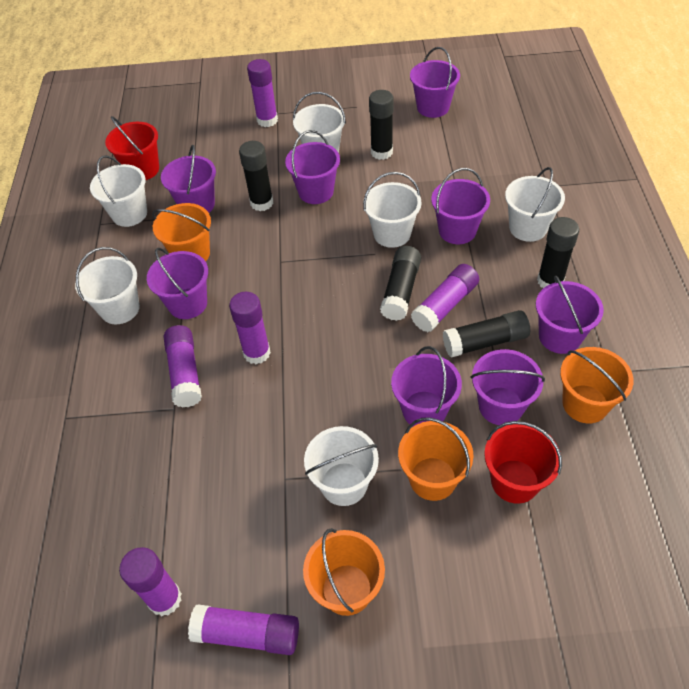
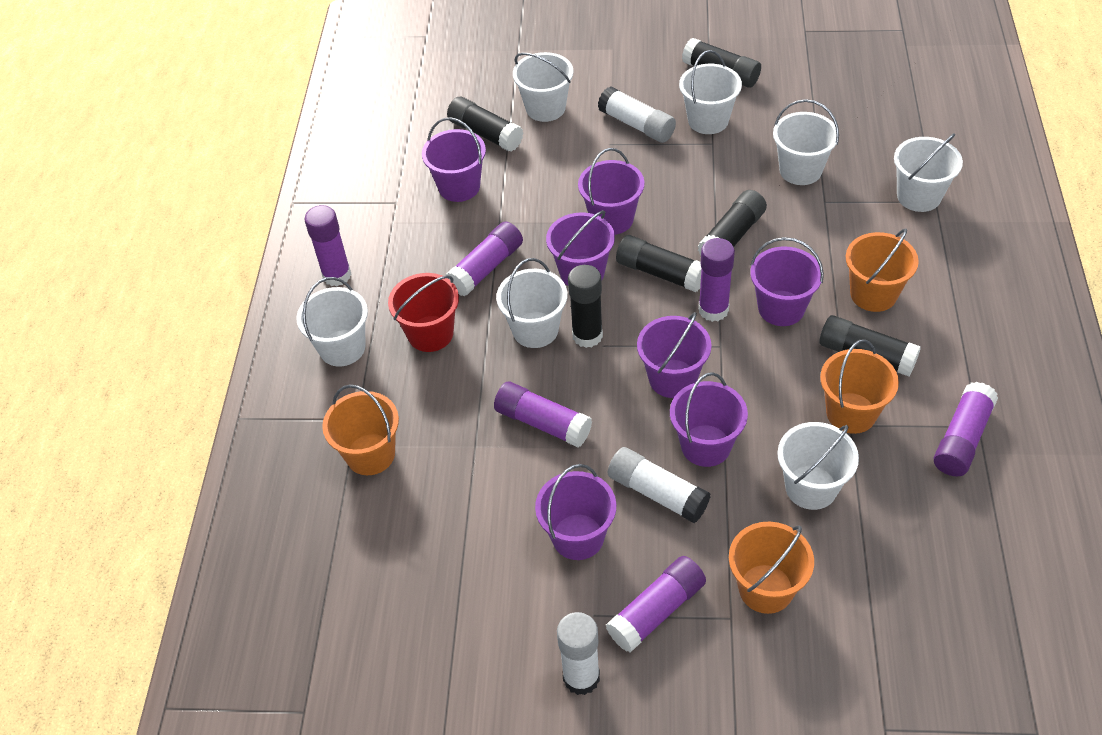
black glue stick: 5 -> 6
purple bucket: 8 -> 7
red bucket: 2 -> 1
white bucket: 6 -> 7
white glue stick: 0 -> 3

